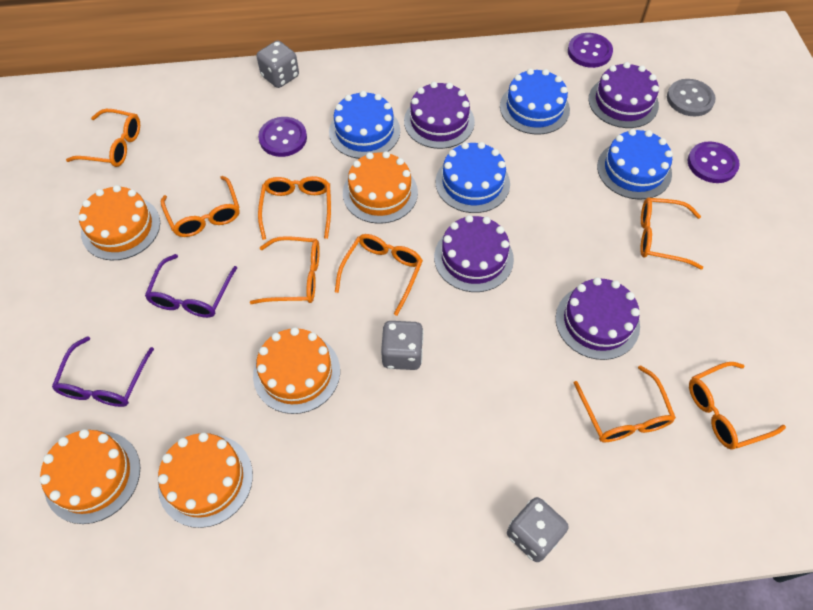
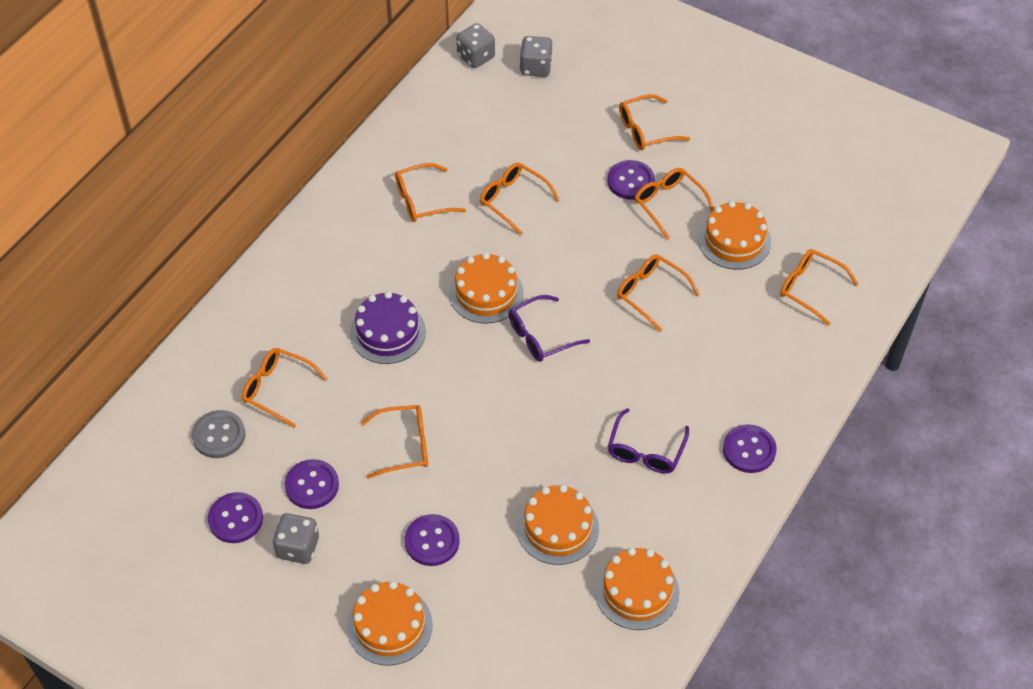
blue cake: 4 -> 0
purple button: 3 -> 5
purple cake: 4 -> 1

